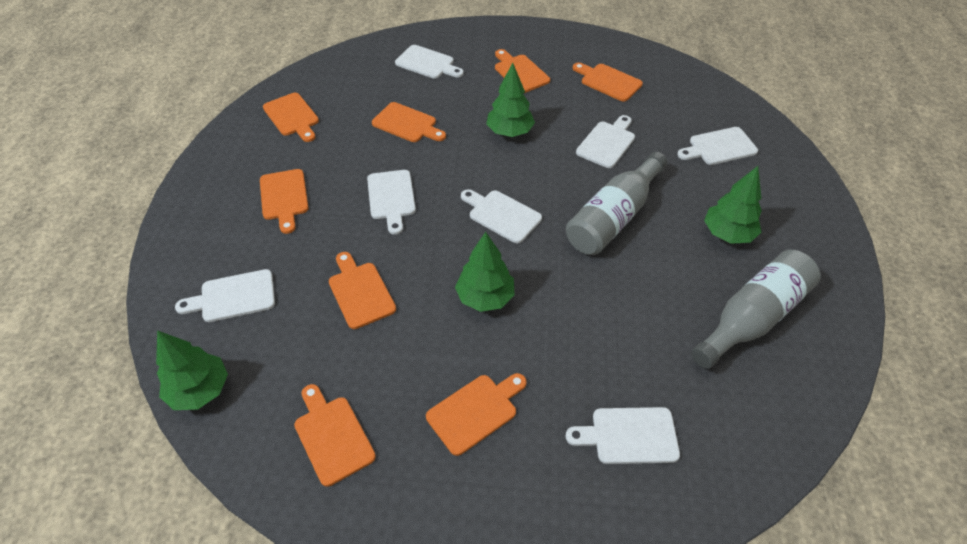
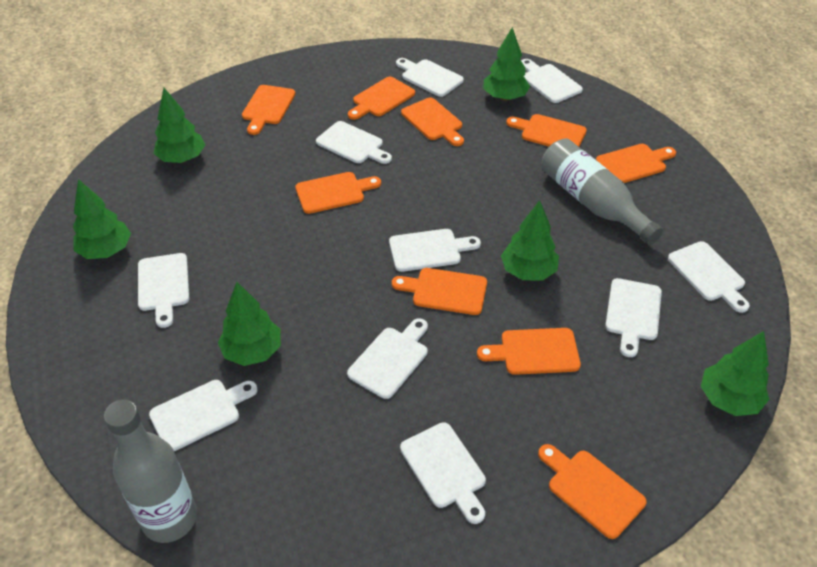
green tree: 4 -> 6
orange cutting board: 8 -> 9
white cutting board: 7 -> 10

